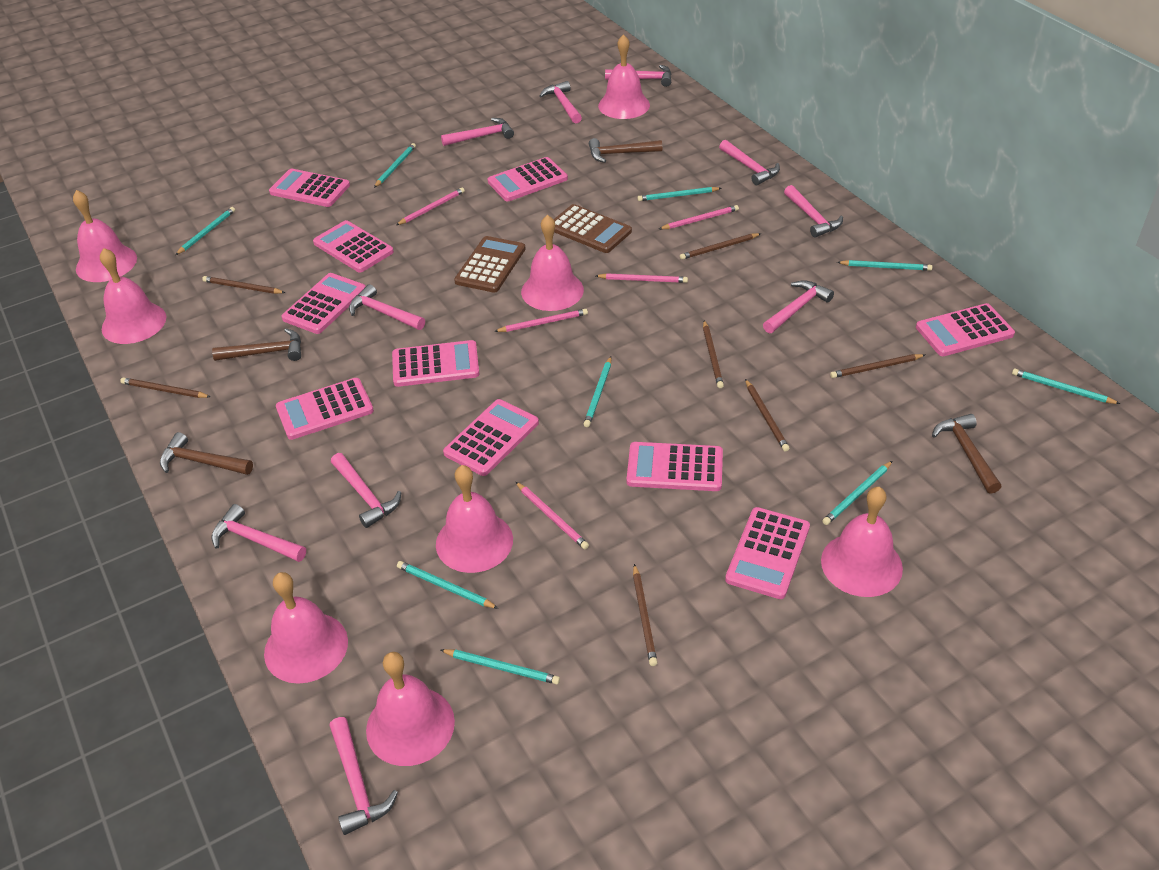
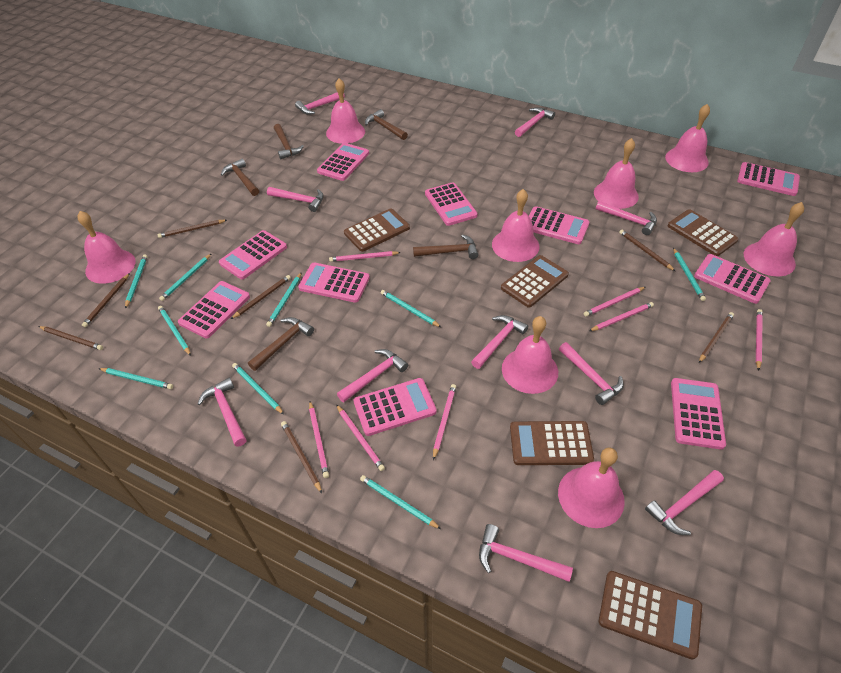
brown calculator: 2 -> 5
brown hammer: 4 -> 5
pink pencil: 5 -> 7

